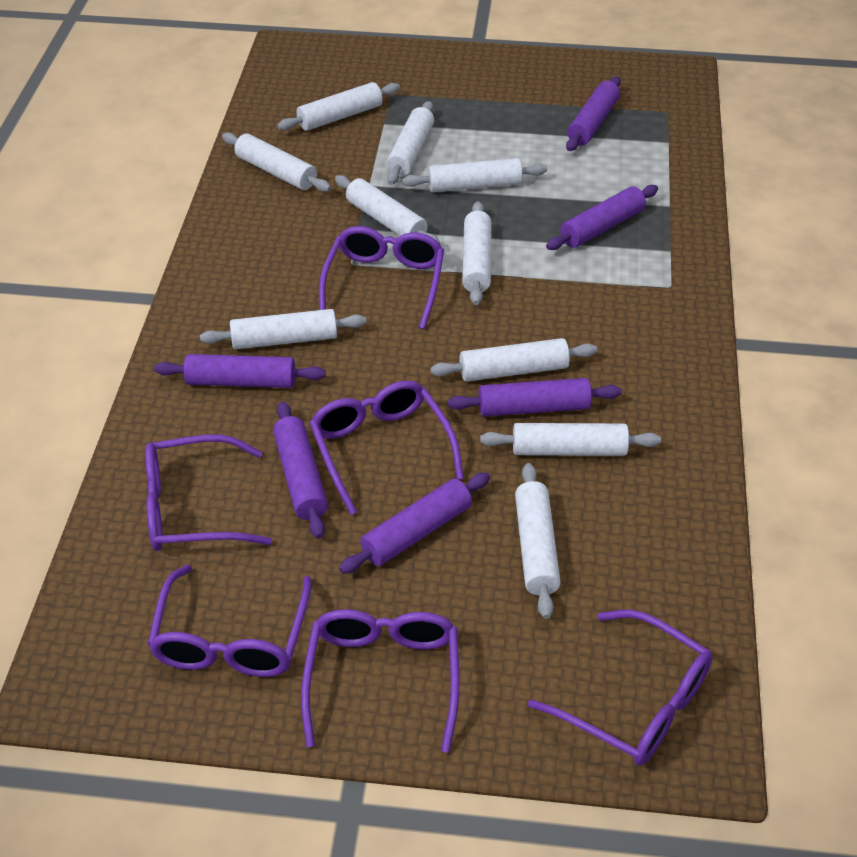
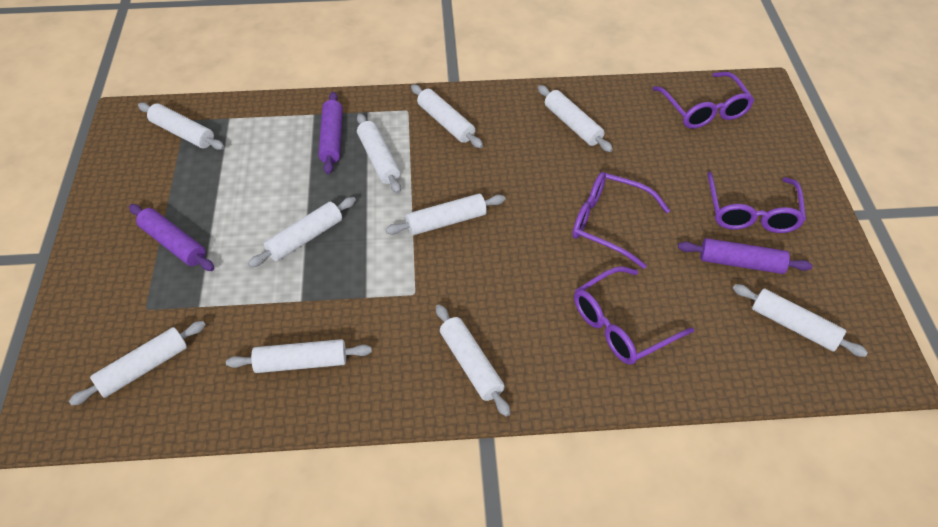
purple glasses: 6 -> 4
purple rolling pin: 6 -> 3

